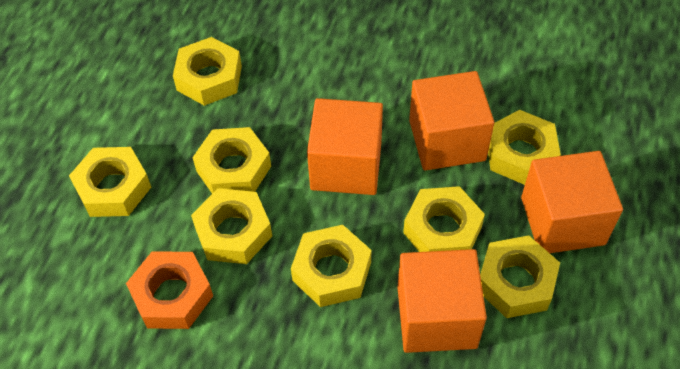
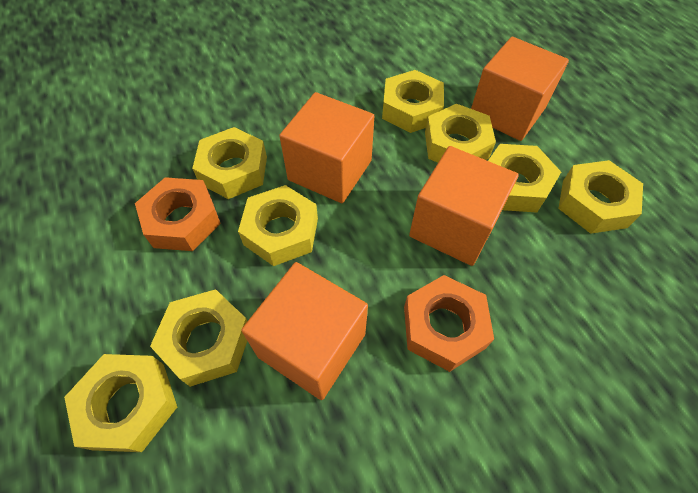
orange nut: 1 -> 2

